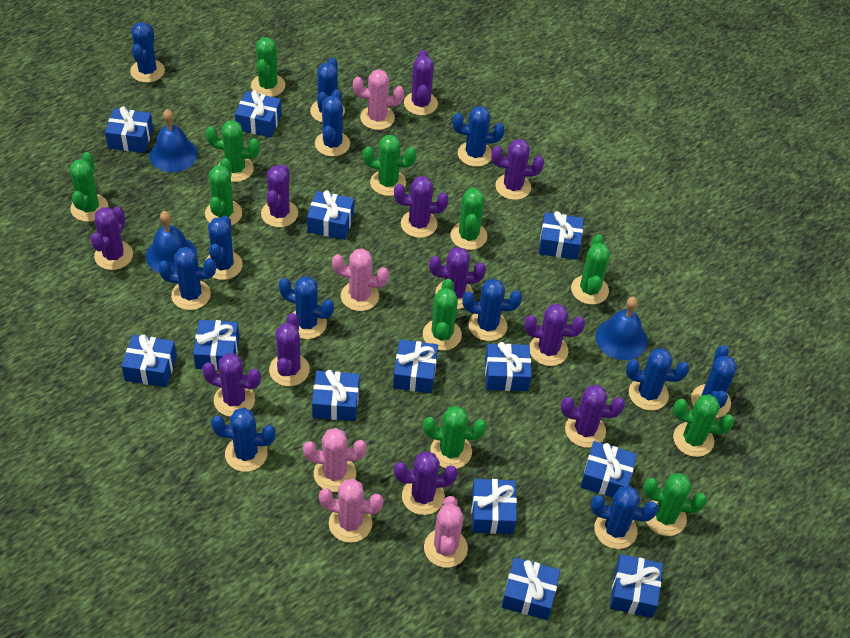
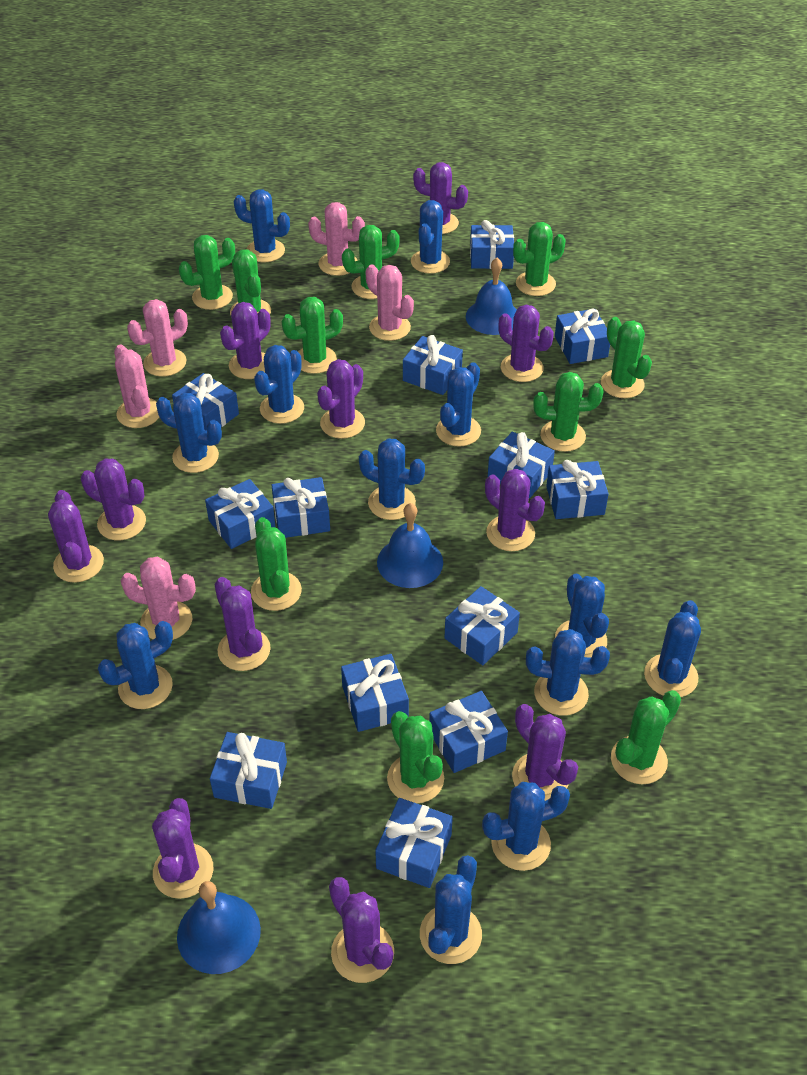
green cactus: 11 -> 10

